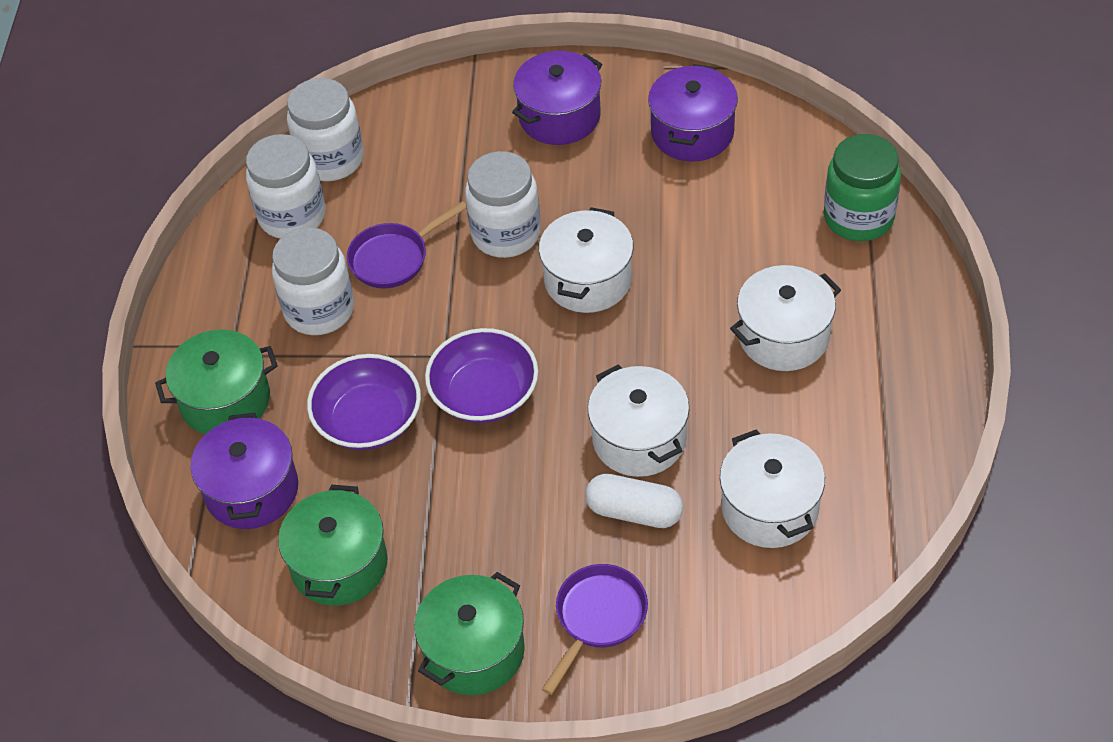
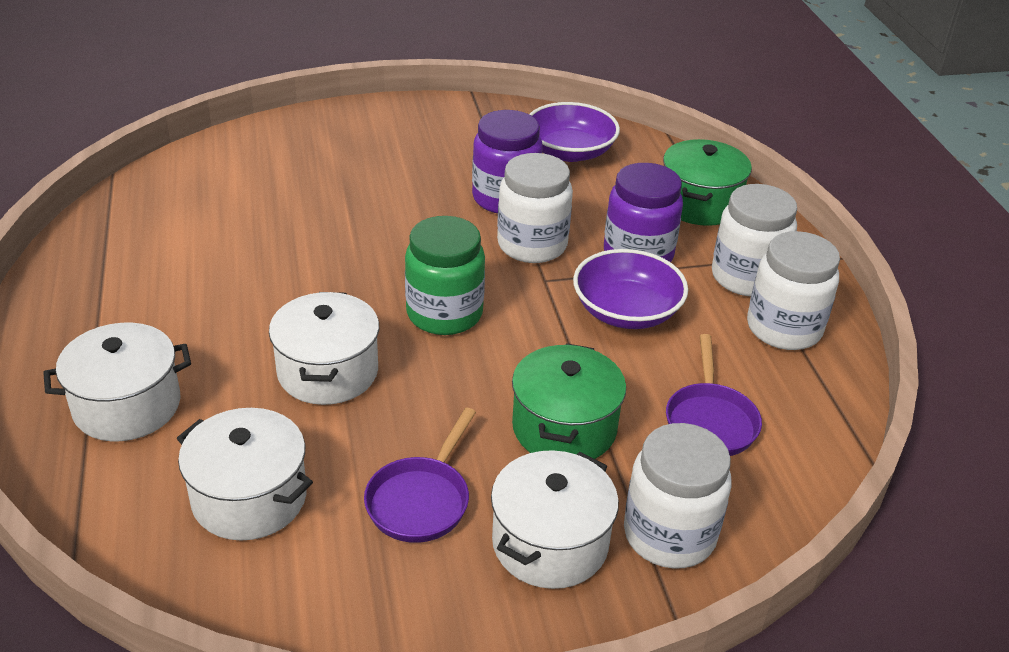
green pot: 3 -> 2
purple jar: 0 -> 2
purple pot: 3 -> 0
white capsule: 1 -> 0

